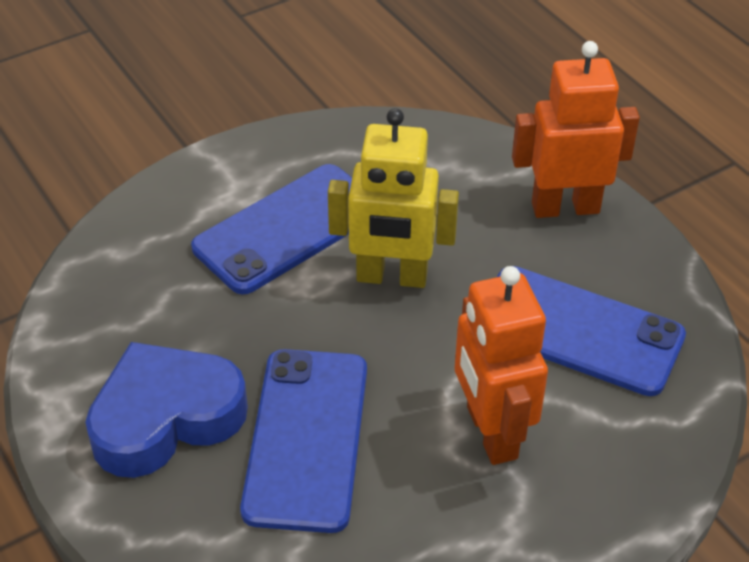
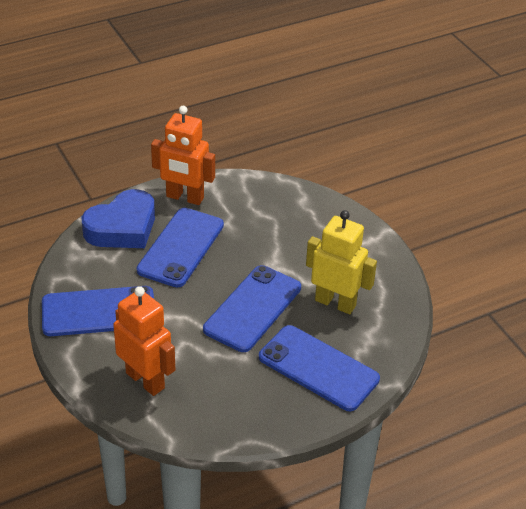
blue phone: 3 -> 4

